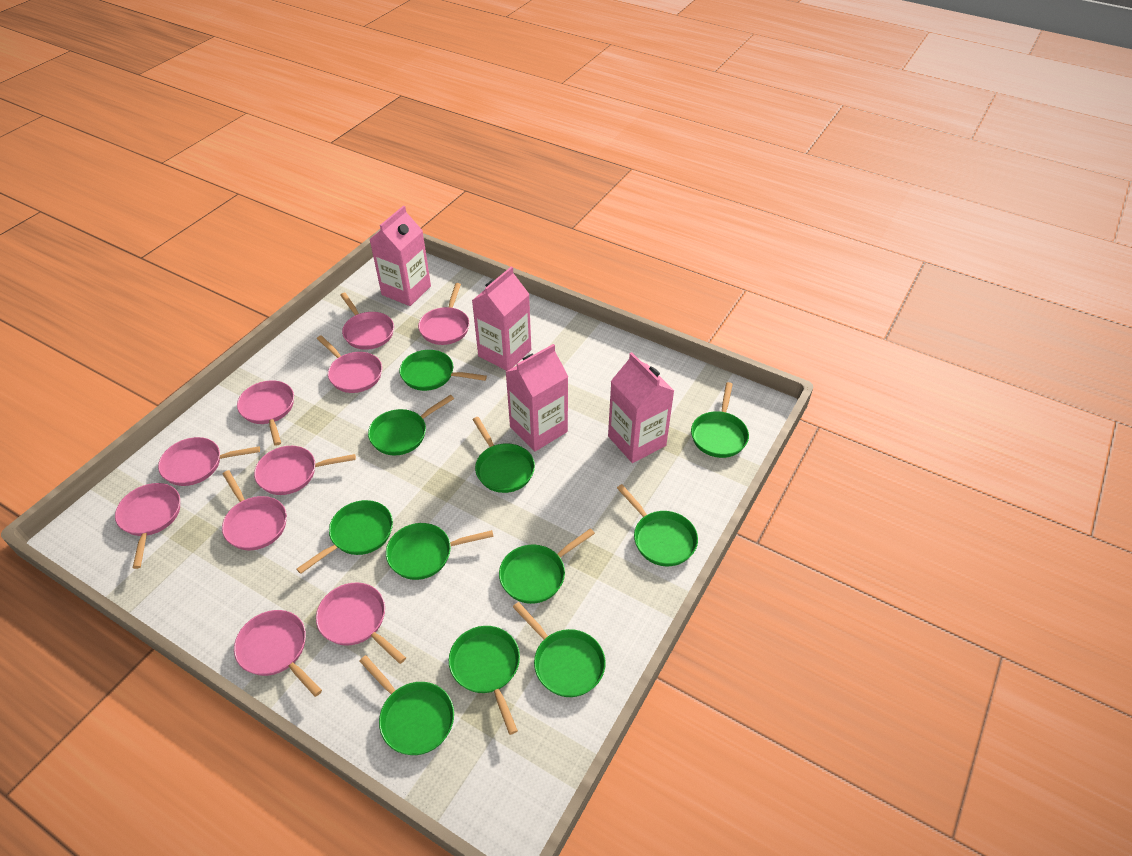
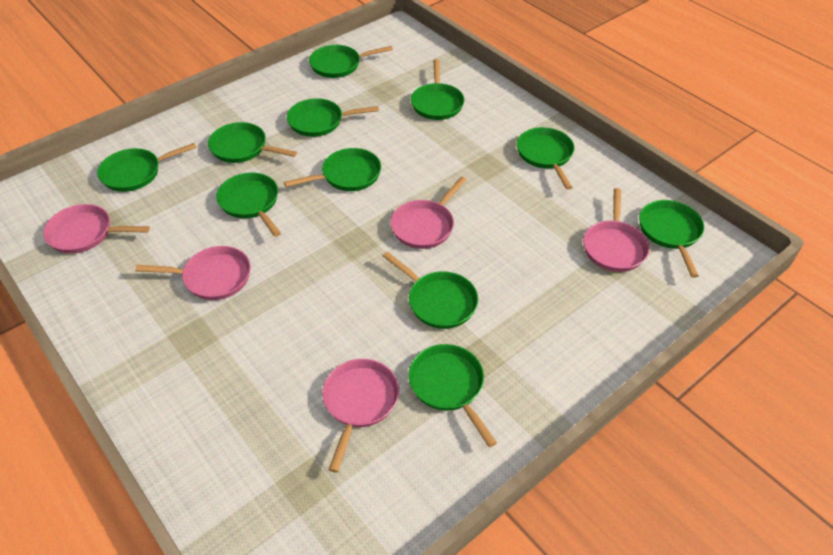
pink carton: 4 -> 0
pink pan: 10 -> 5

